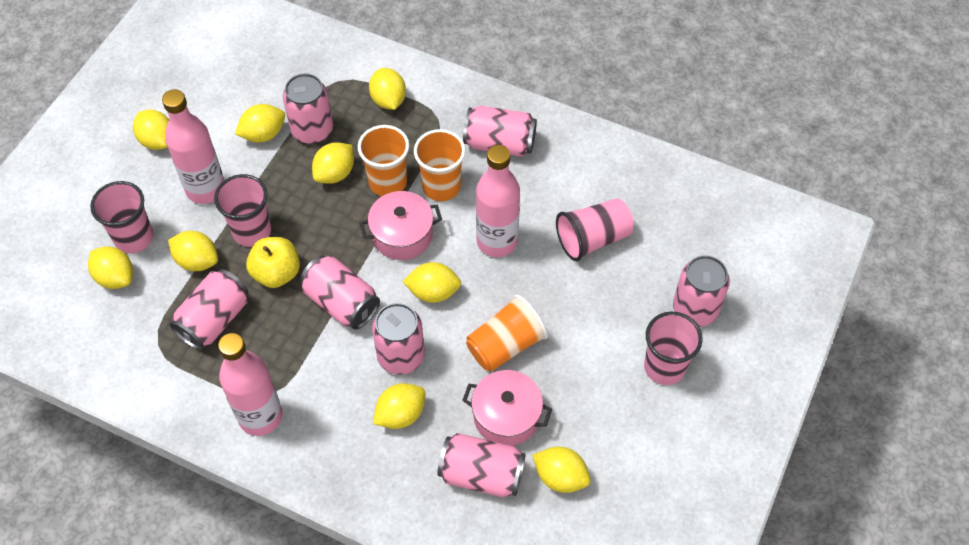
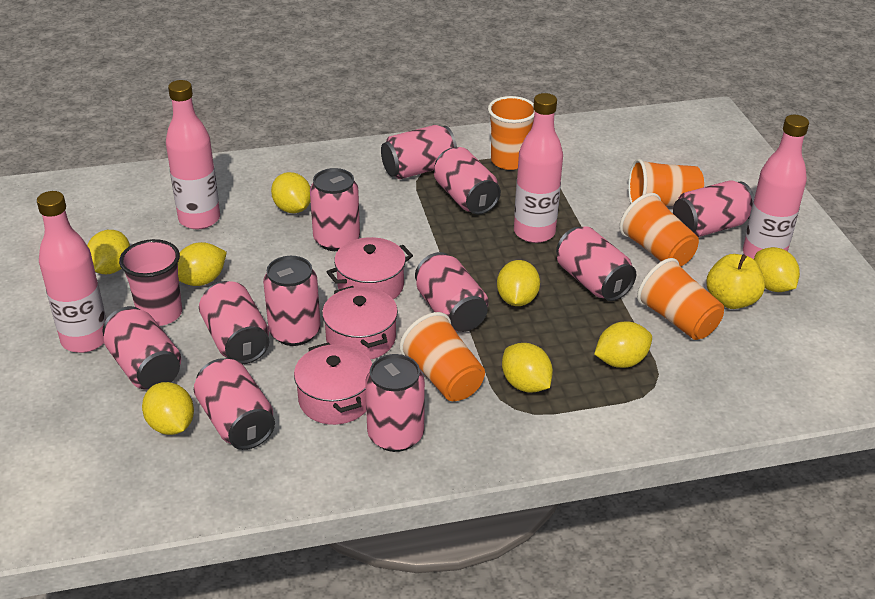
orange cup: 3 -> 5
pink bottle: 3 -> 4
pink can: 7 -> 11
pink cup: 4 -> 1
pink pot: 2 -> 3
yellow lemon: 9 -> 8

